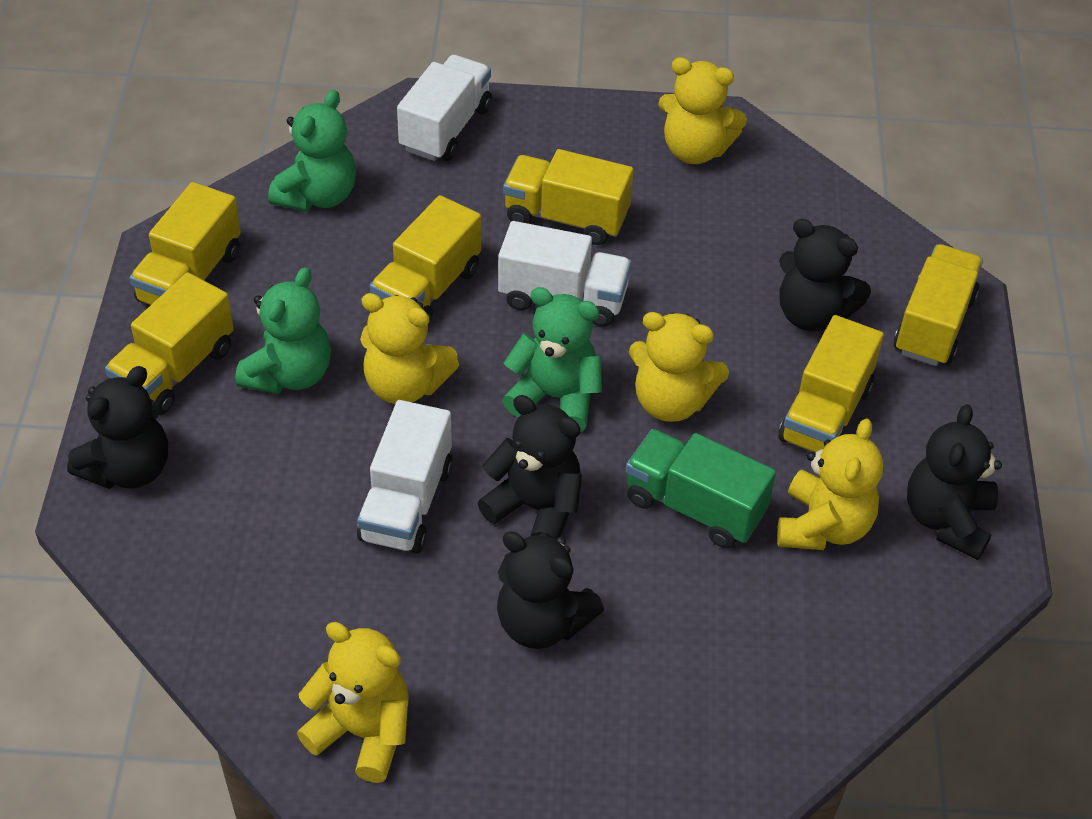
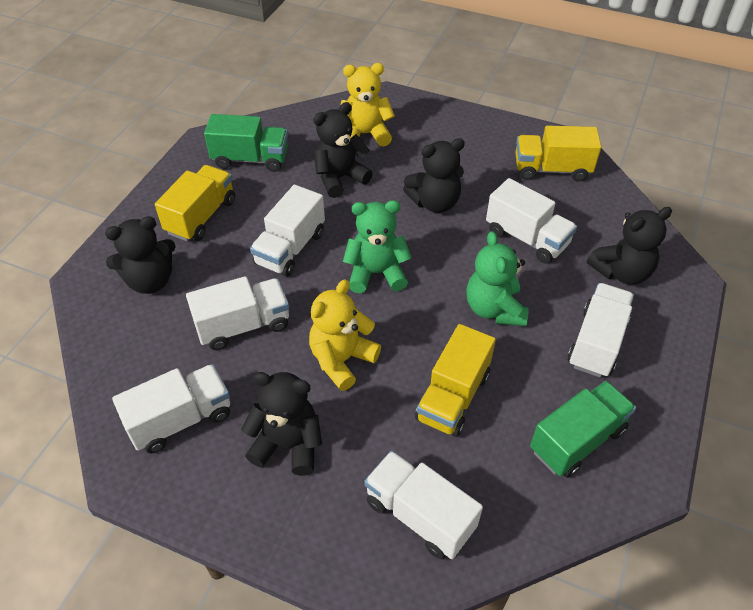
green teddy bear: 3 -> 2
green truck: 1 -> 2
white truck: 3 -> 6
yellow teddy bear: 5 -> 2
yellow truck: 6 -> 3

